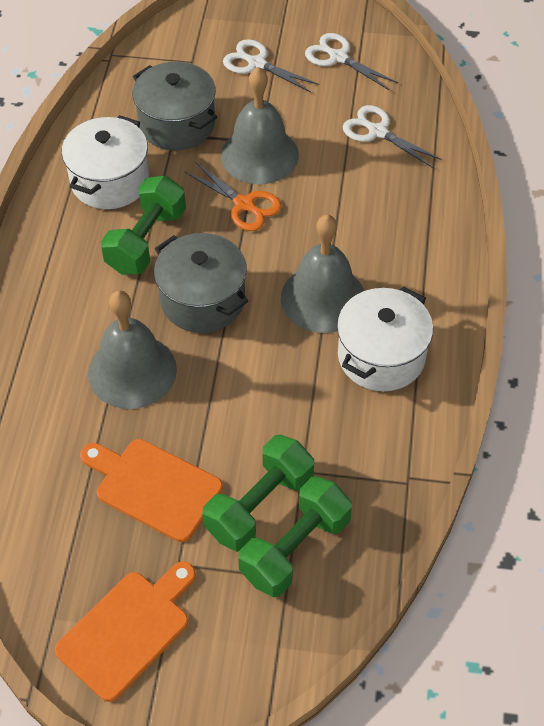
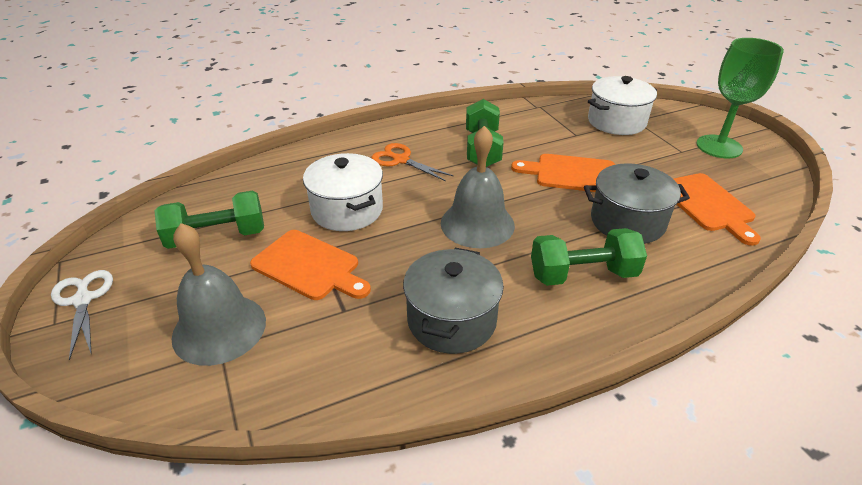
green goblet: 0 -> 1
grey bell: 3 -> 2
orange cutting board: 2 -> 3
white scissors: 3 -> 1

